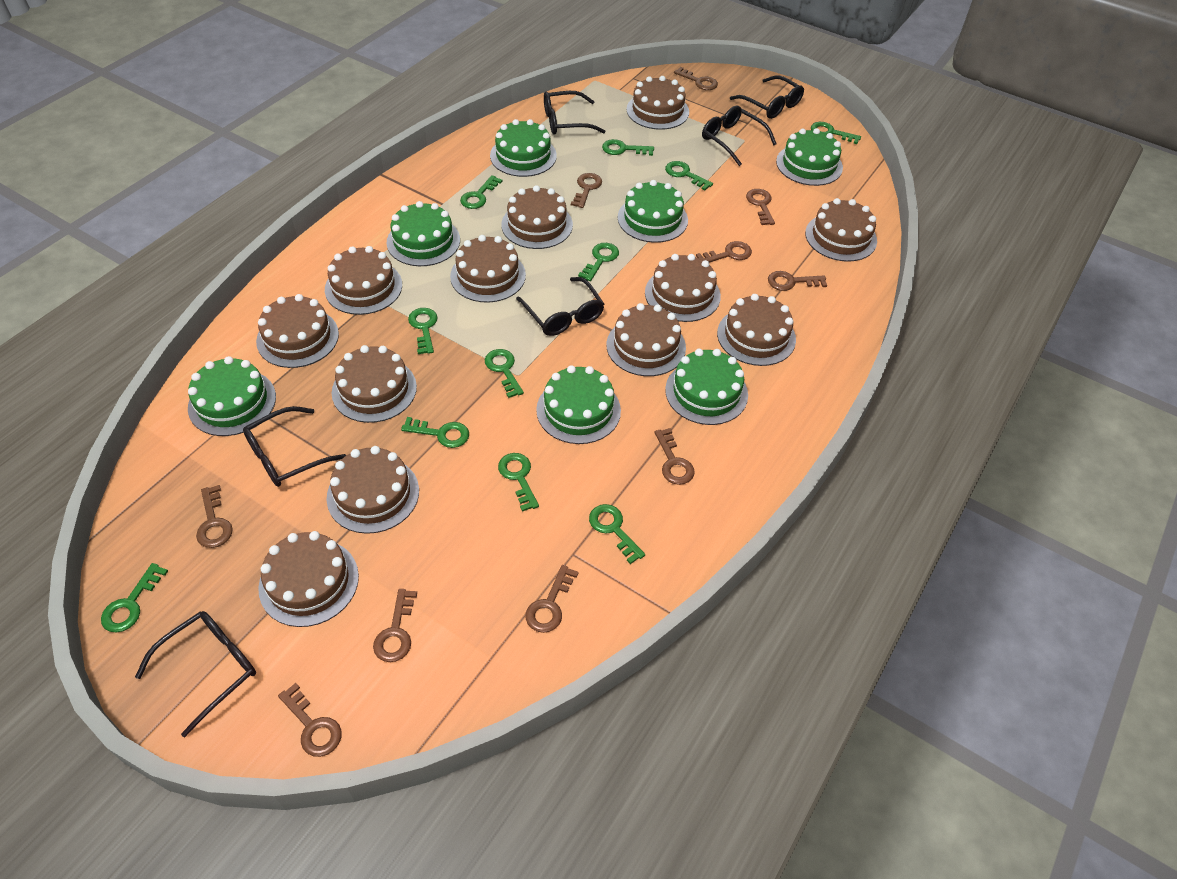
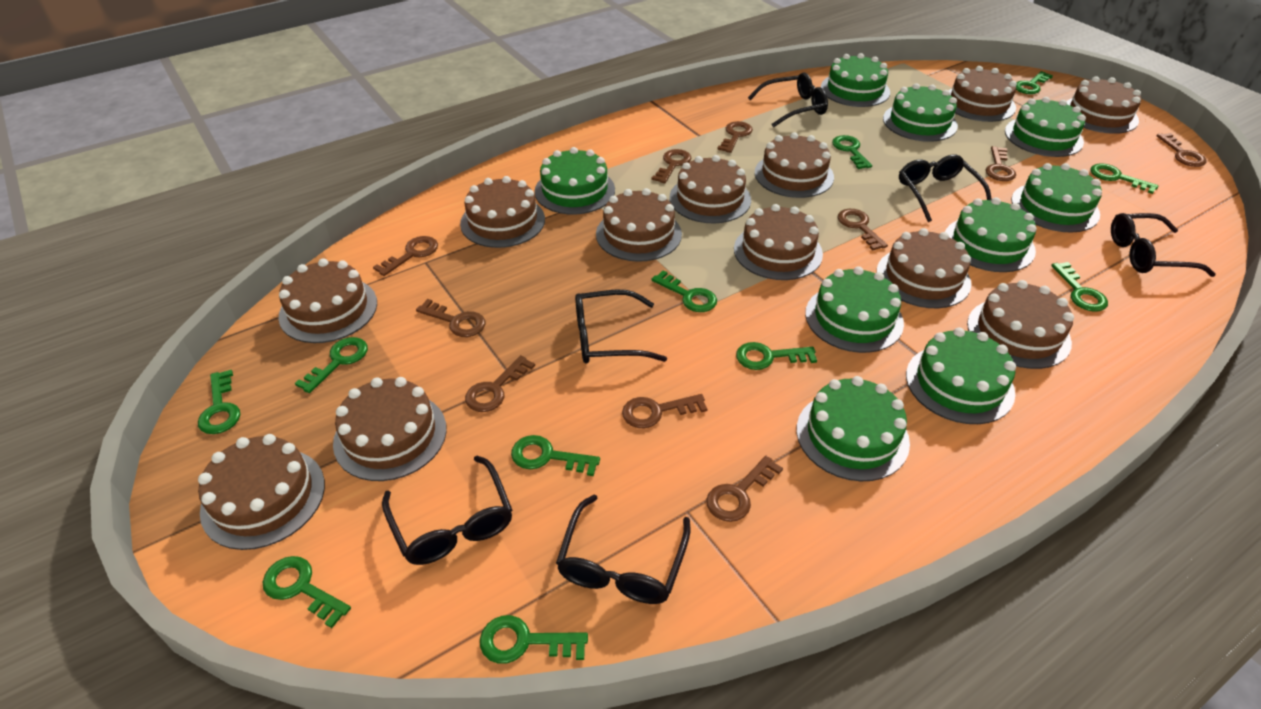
green cake: 7 -> 9

